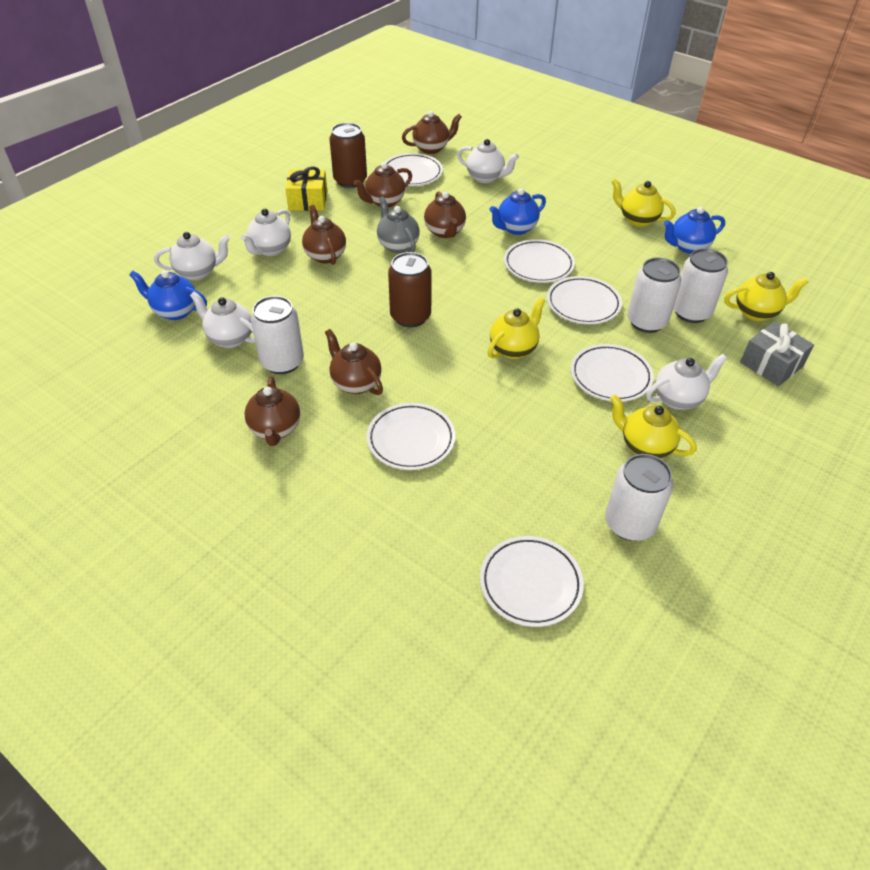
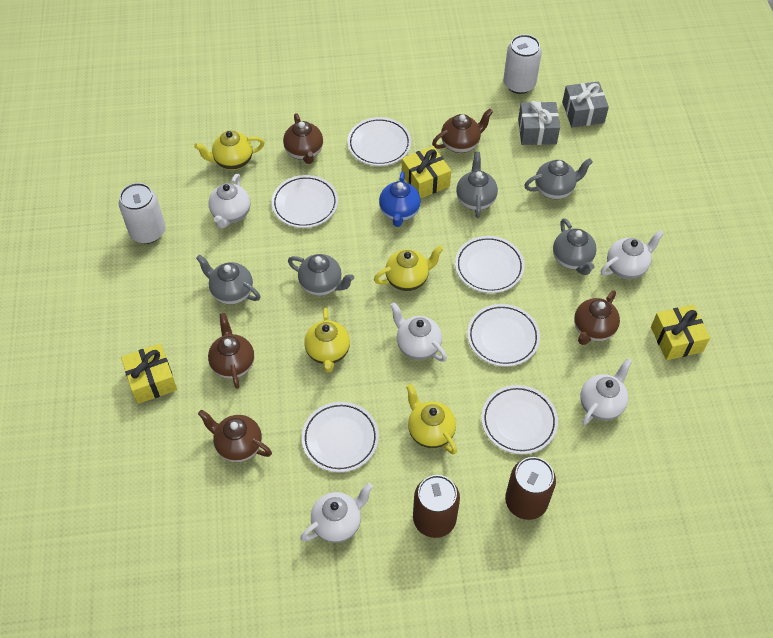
blue teapot: 3 -> 1
brown teapot: 6 -> 5
grey gift: 1 -> 2
grey teapot: 1 -> 5
white can: 4 -> 2
yellow gift: 1 -> 3

